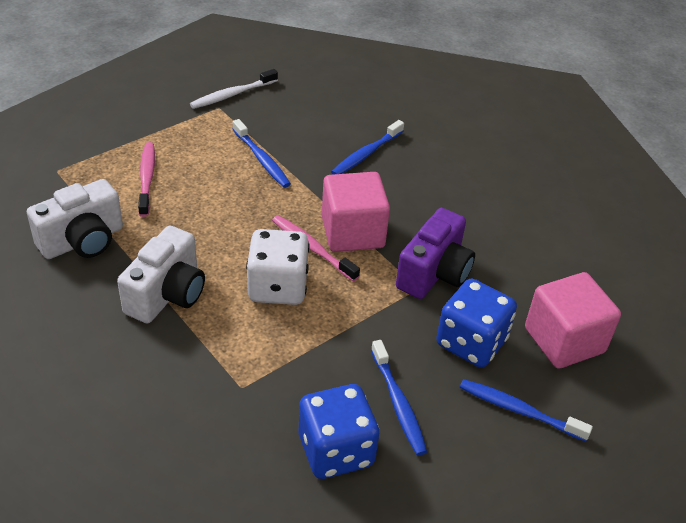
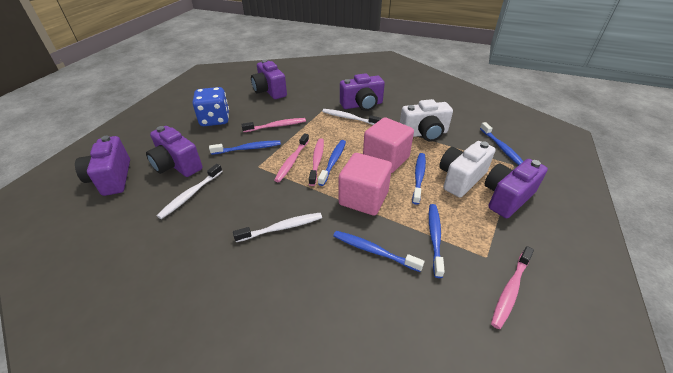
blue dice: 2 -> 1
blue toothbrush: 4 -> 6
pink toothbrush: 2 -> 4
purple camera: 1 -> 5
white dice: 1 -> 0
white toothbrush: 1 -> 3

